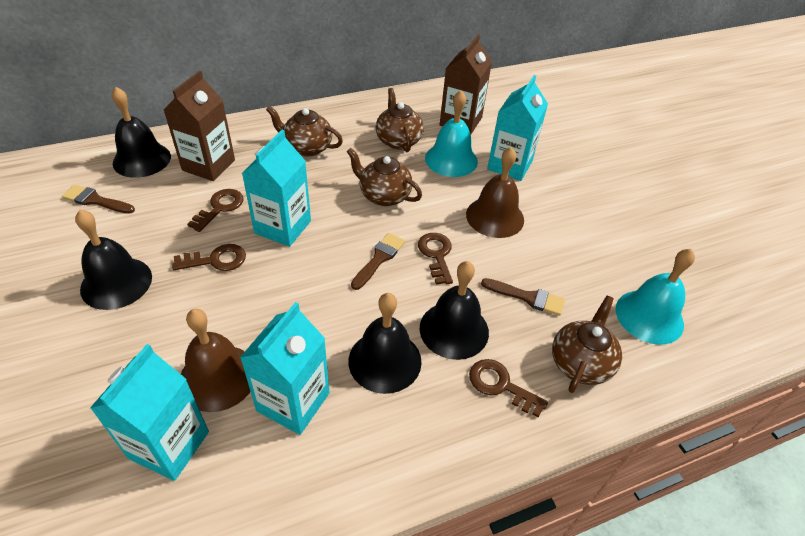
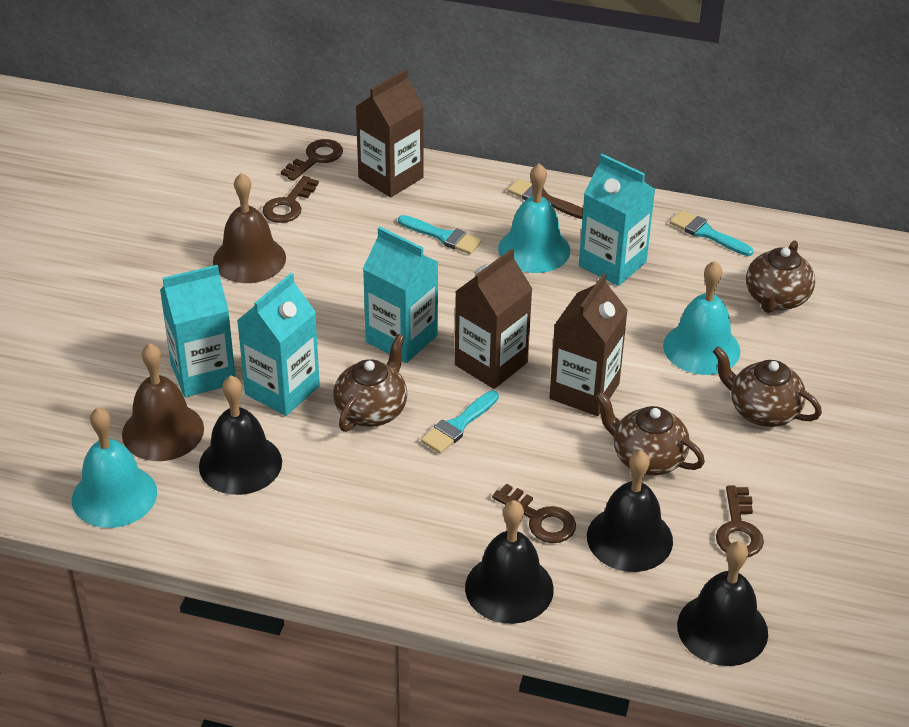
brown brush: 3 -> 1
brown carton: 2 -> 3
turquoise bell: 2 -> 3
turquoise brush: 0 -> 3

